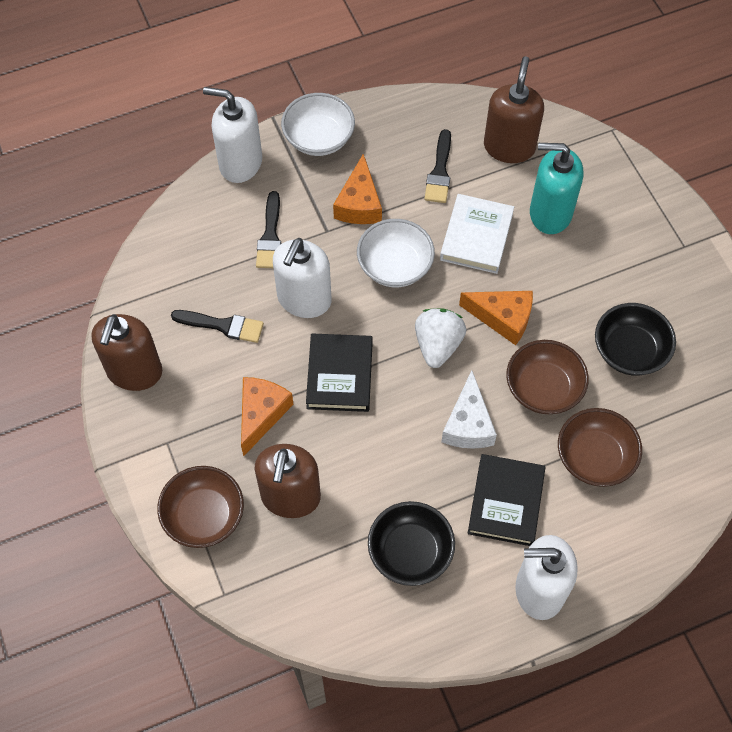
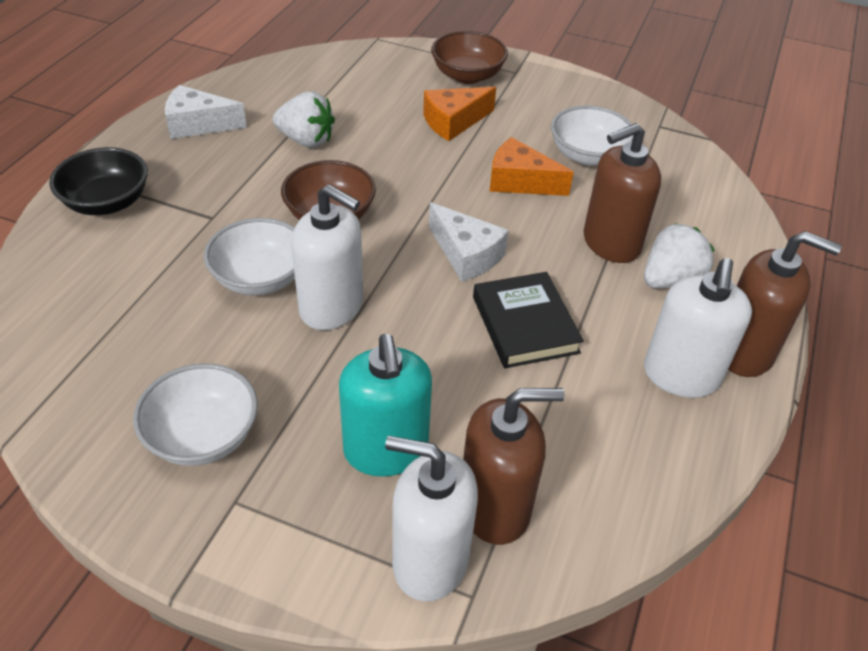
black book: 2 -> 1
black bowl: 2 -> 1
black brush: 3 -> 0
brown bowl: 3 -> 2
orange cheese: 3 -> 2
white book: 1 -> 0
white bowl: 2 -> 3
white cheese: 1 -> 2
white strawberry: 1 -> 2

